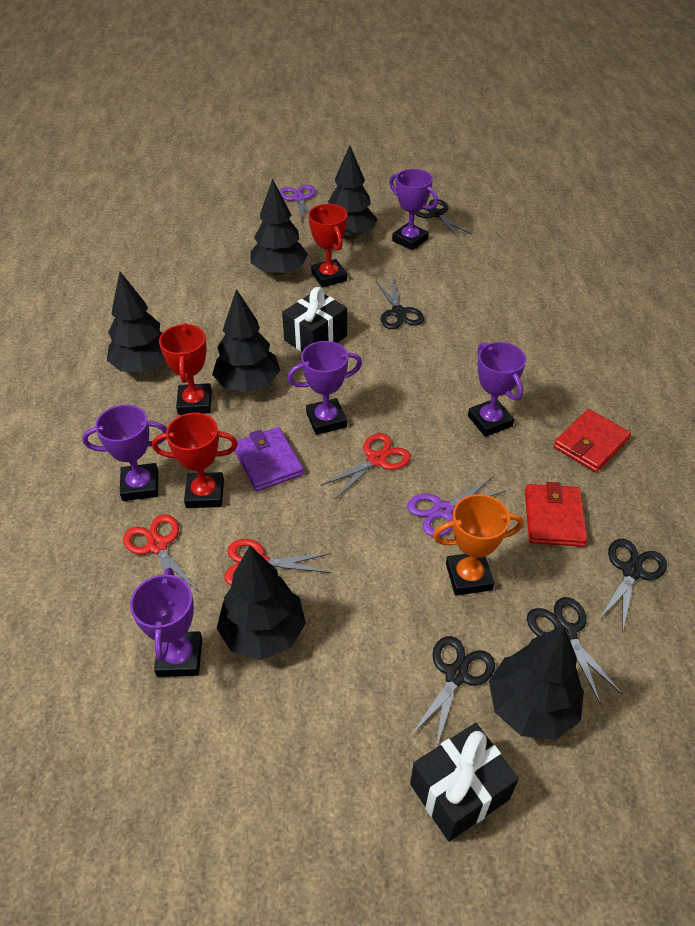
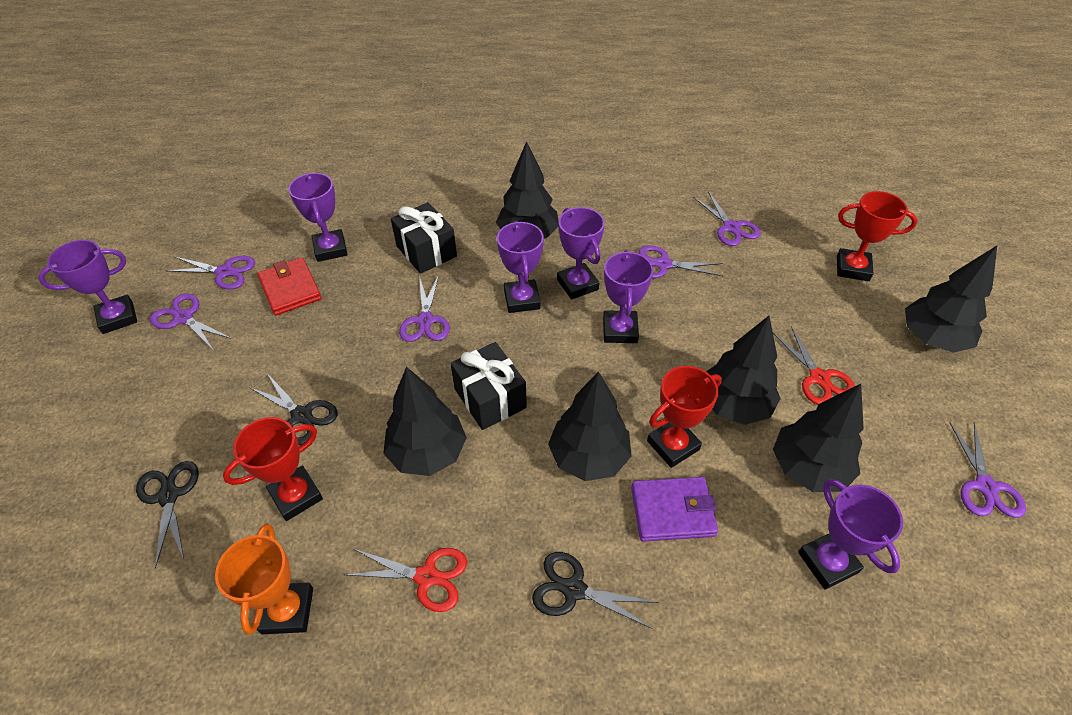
black scissors: 5 -> 3
purple scissors: 2 -> 6
purple trophy: 5 -> 6
red scissors: 3 -> 2
red wallet: 2 -> 1

